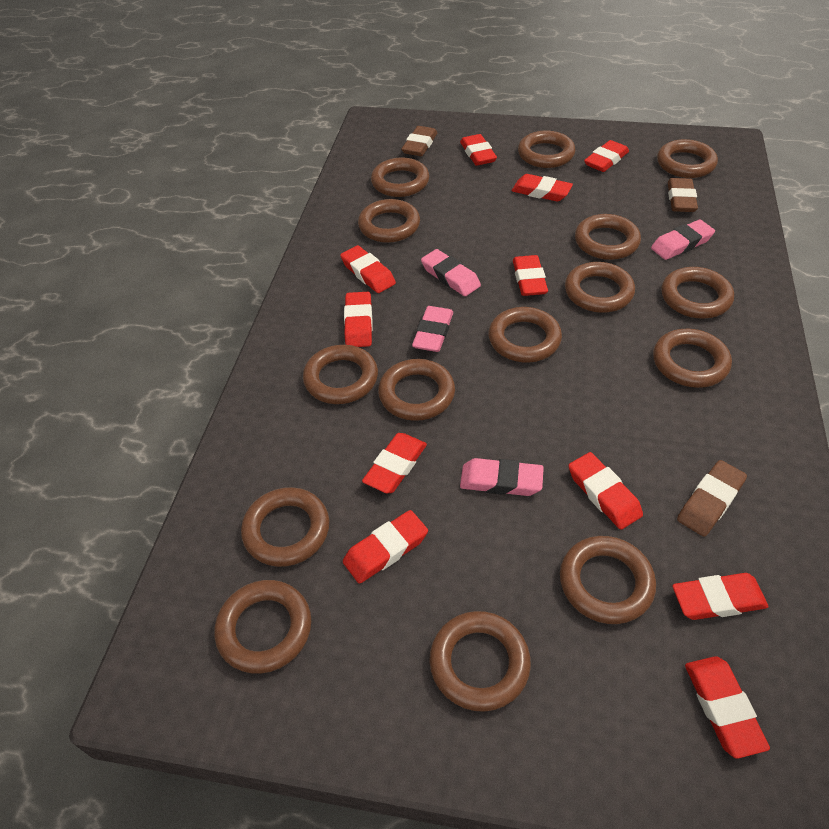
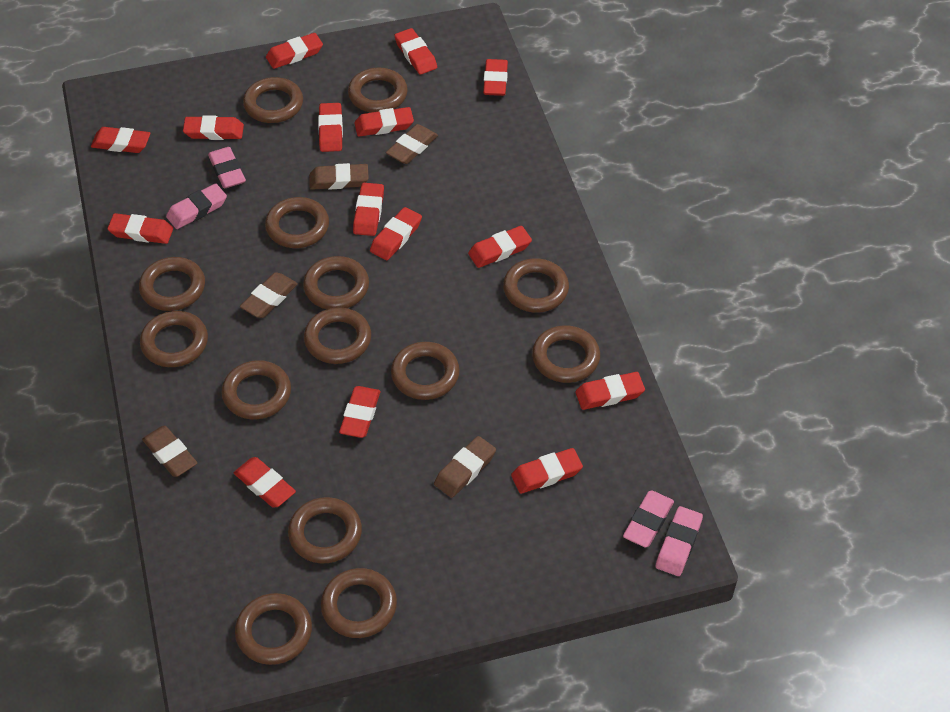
brown eraser: 3 -> 5
brown ring: 15 -> 14
red eraser: 11 -> 15

